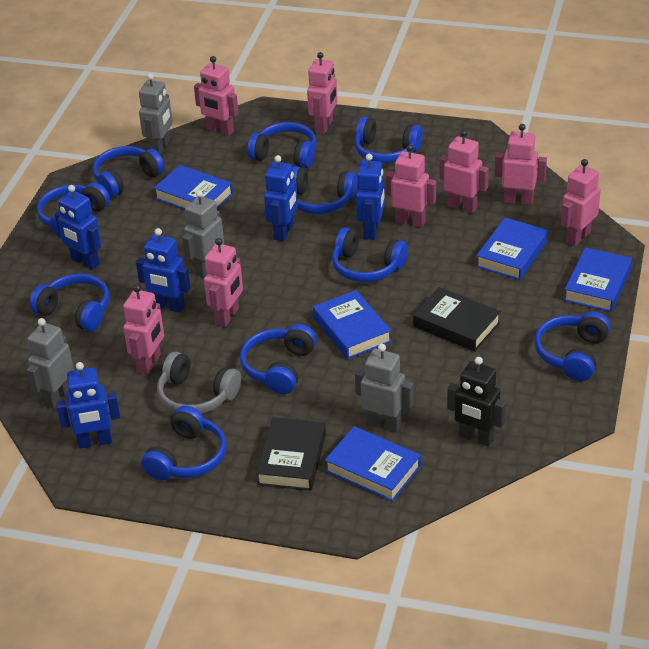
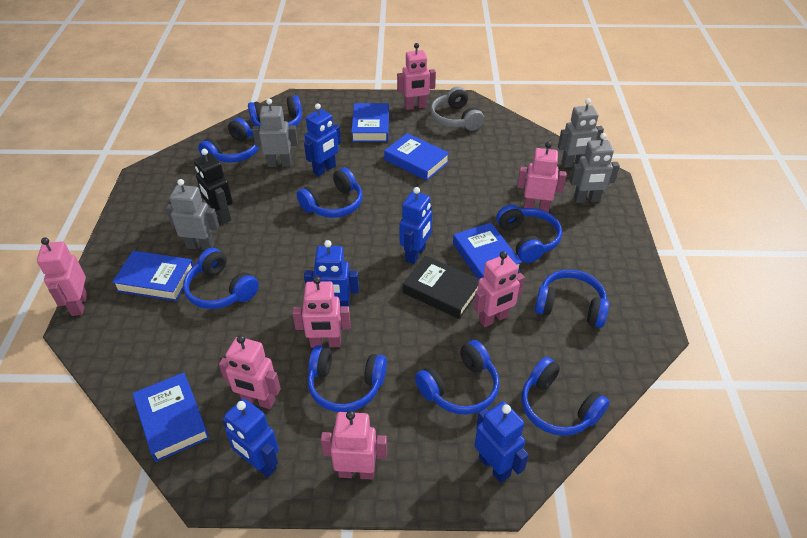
black book: 2 -> 1
blue headphones: 10 -> 9
pink robot: 8 -> 7

